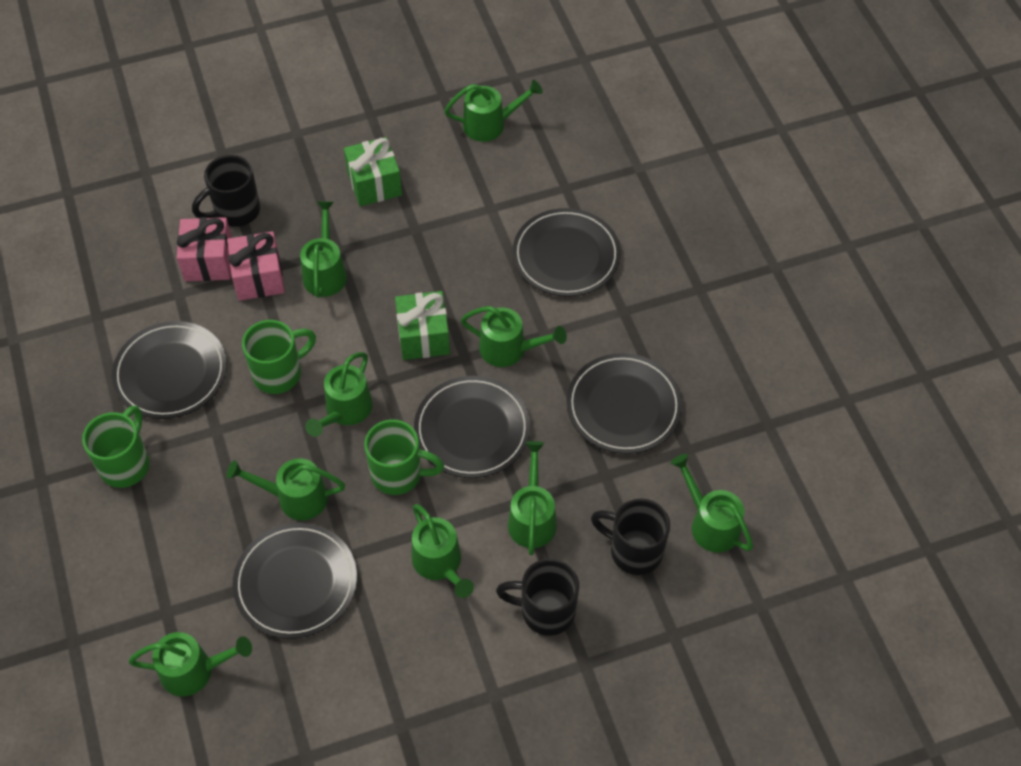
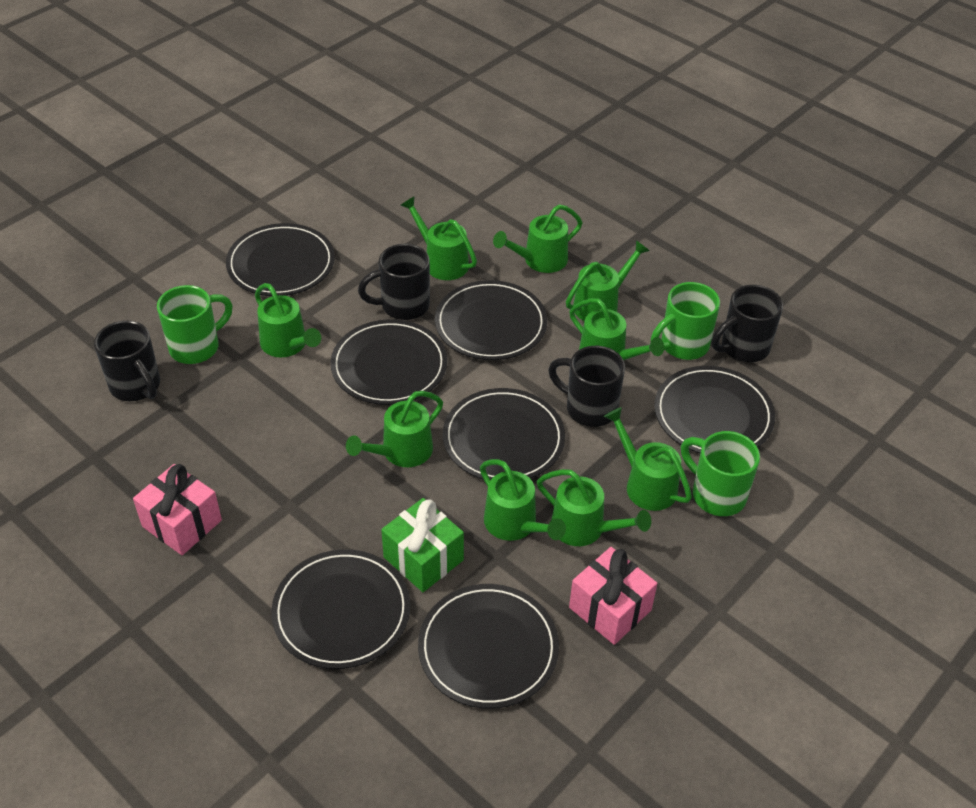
black mug: 3 -> 4
black plate: 5 -> 7
green gift: 2 -> 1

